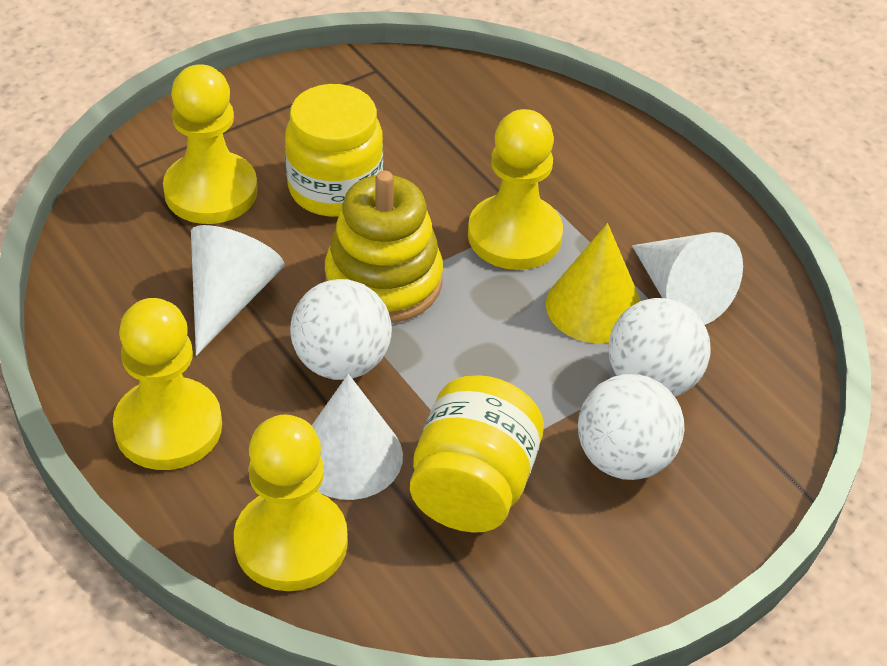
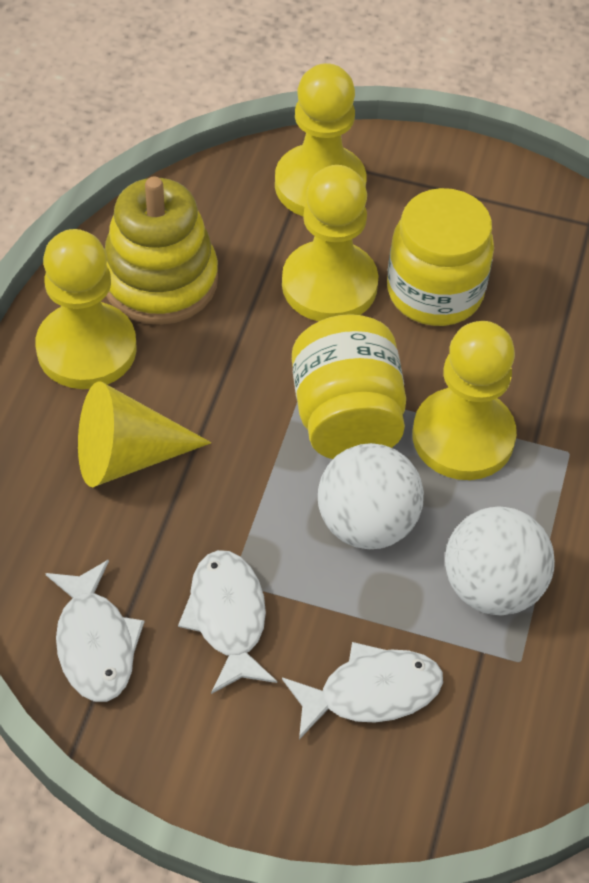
white ball: 3 -> 2
white cone: 3 -> 0
white fish: 0 -> 3

